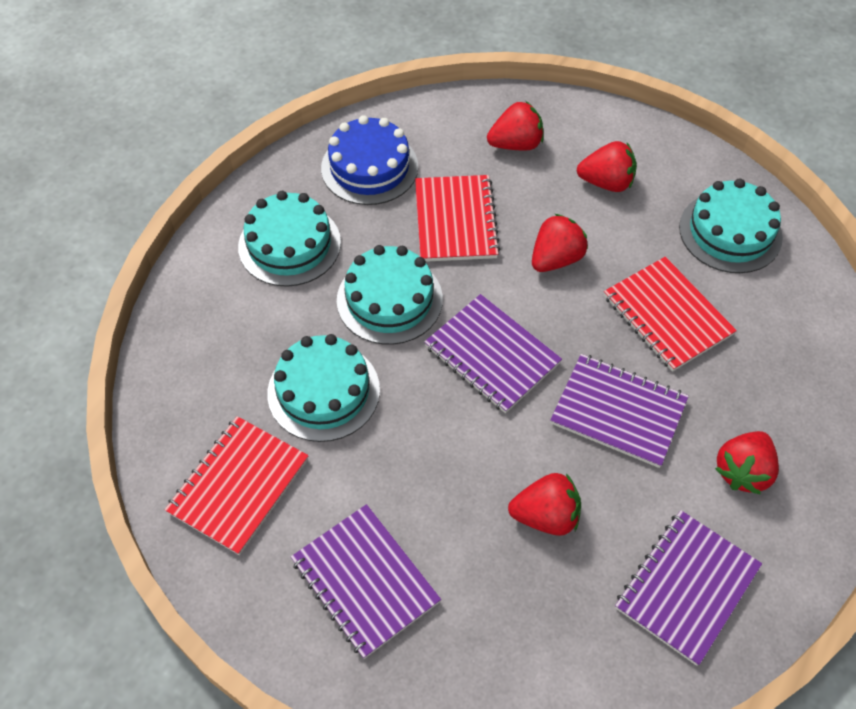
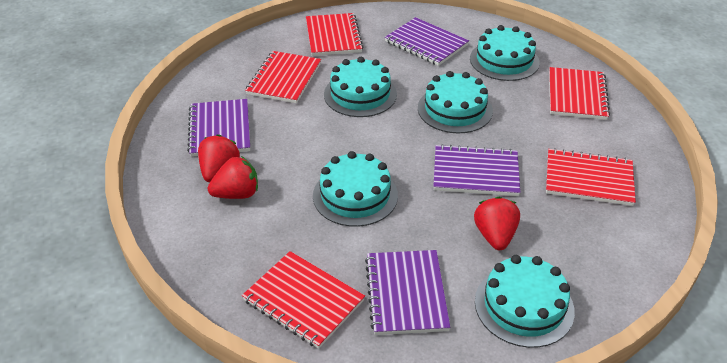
blue cake: 1 -> 0
red notebook: 3 -> 5
red strawberry: 5 -> 3
turquoise cake: 4 -> 5

